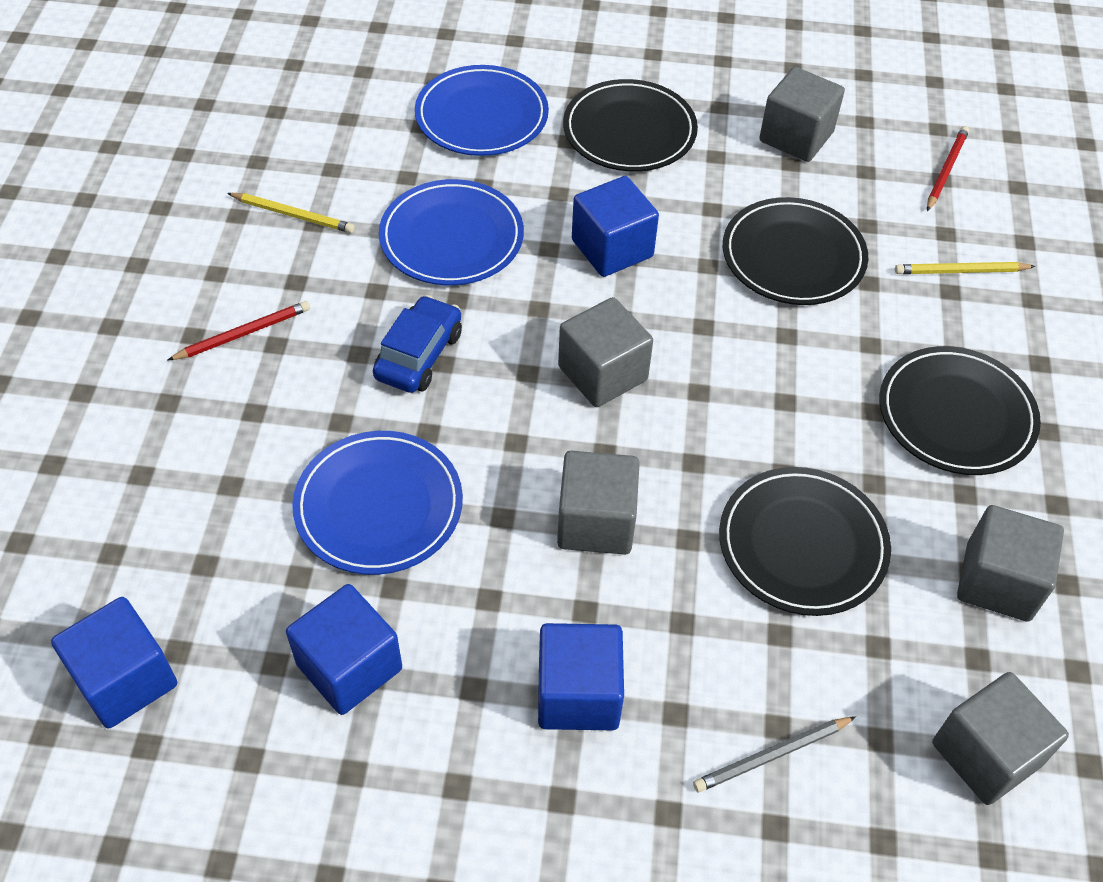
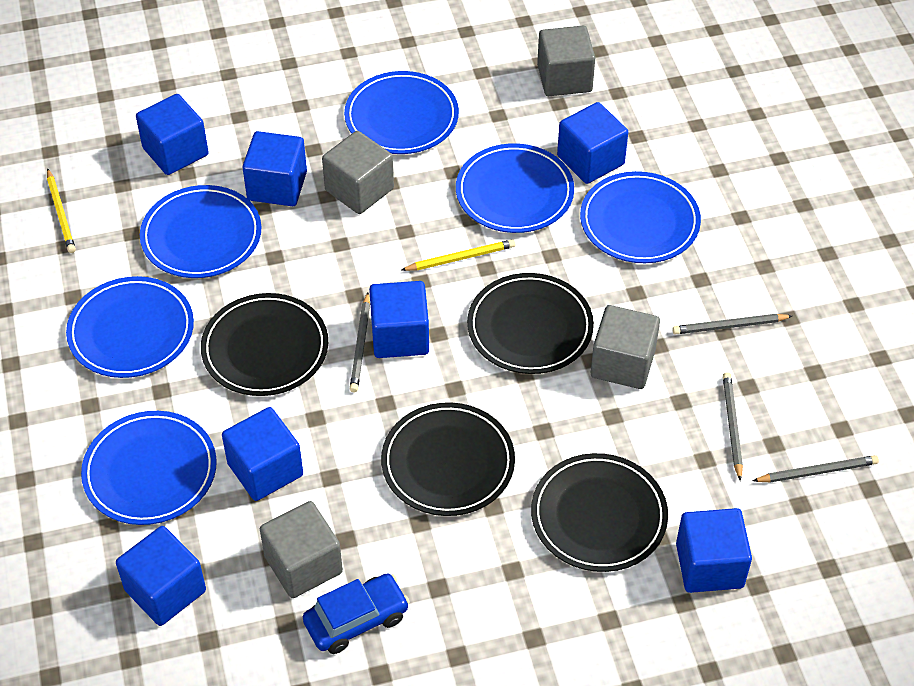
blue cube: 4 -> 7
blue plate: 3 -> 6
grey cube: 5 -> 4
grey pencil: 1 -> 4
red pencil: 2 -> 0

